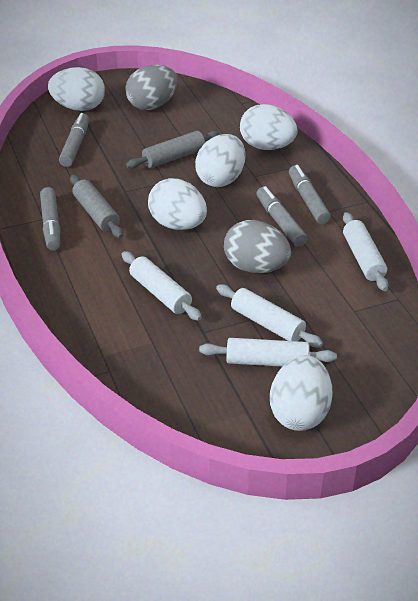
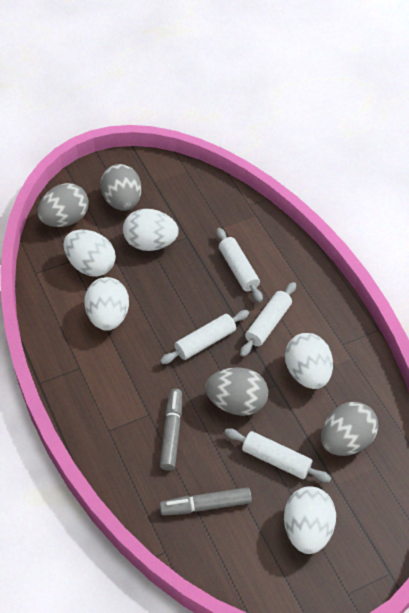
grey egg: 2 -> 4
grey marker: 4 -> 2
grey rolling pin: 2 -> 0

